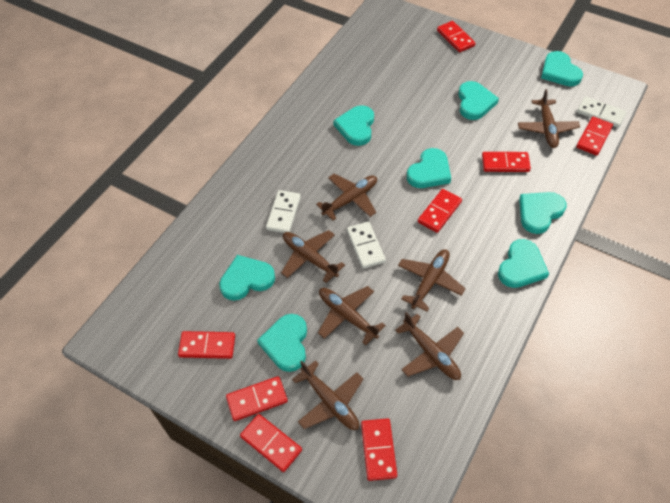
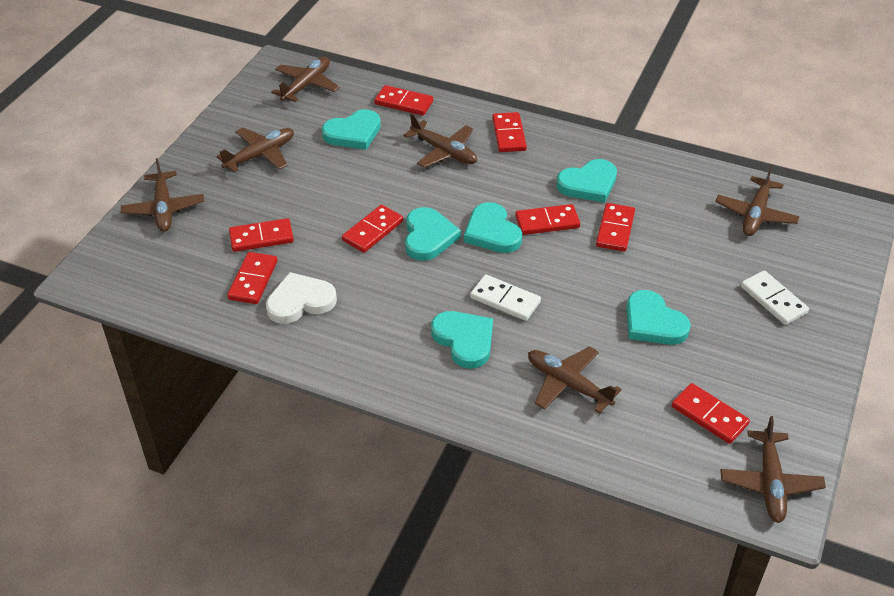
turquoise heart: 8 -> 6
white domino: 3 -> 2
white heart: 0 -> 1

